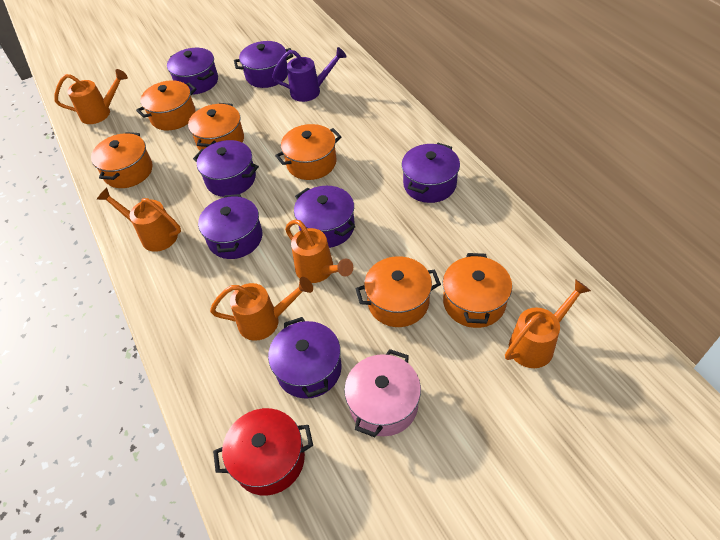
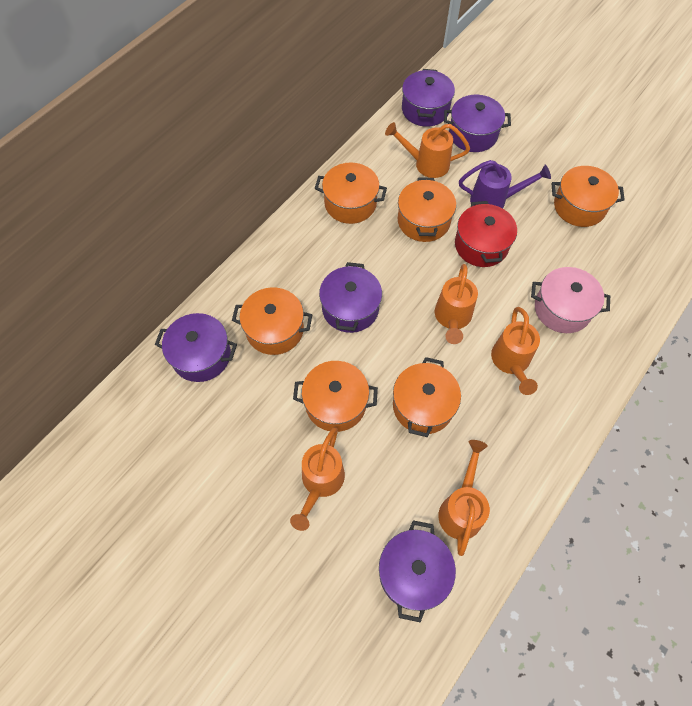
purple pot: 7 -> 5

